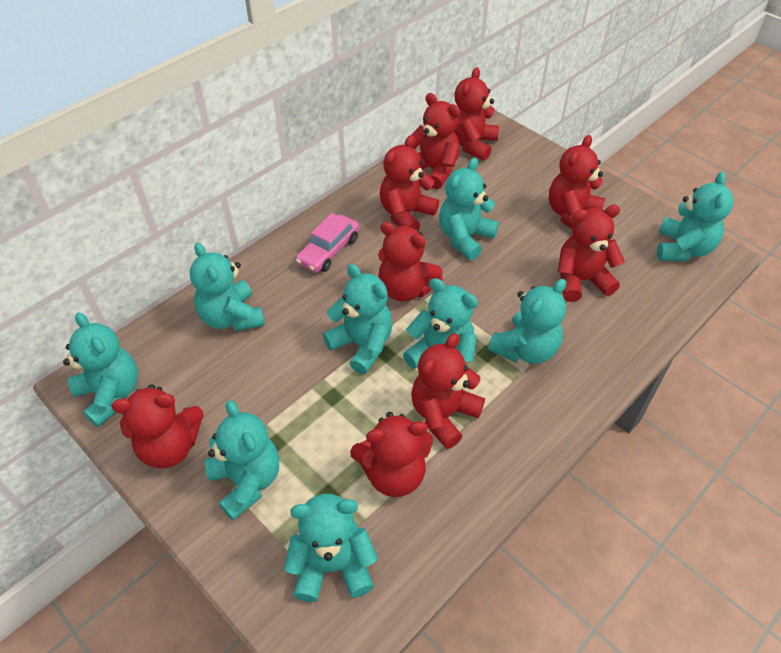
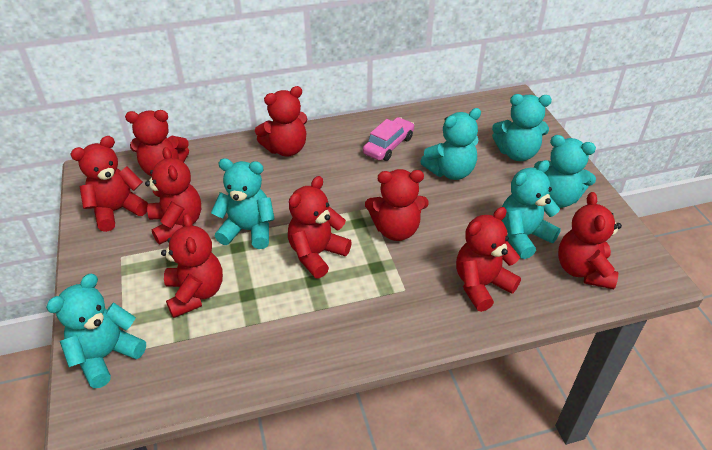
turquoise teddy bear: 9 -> 6

